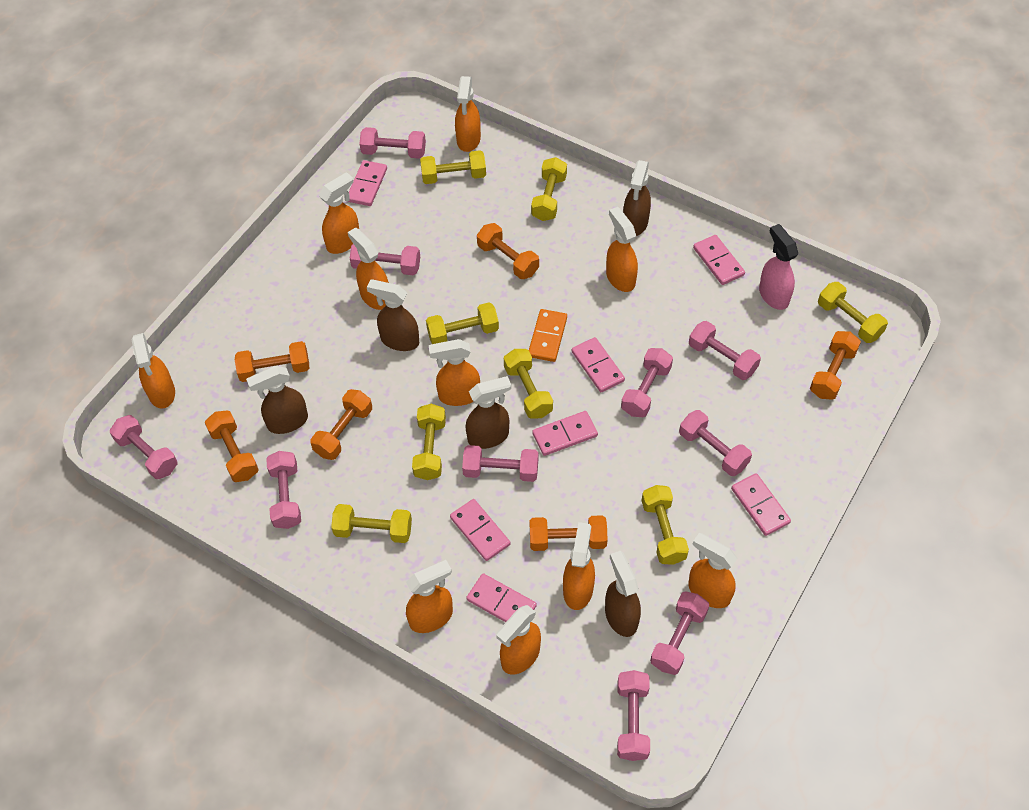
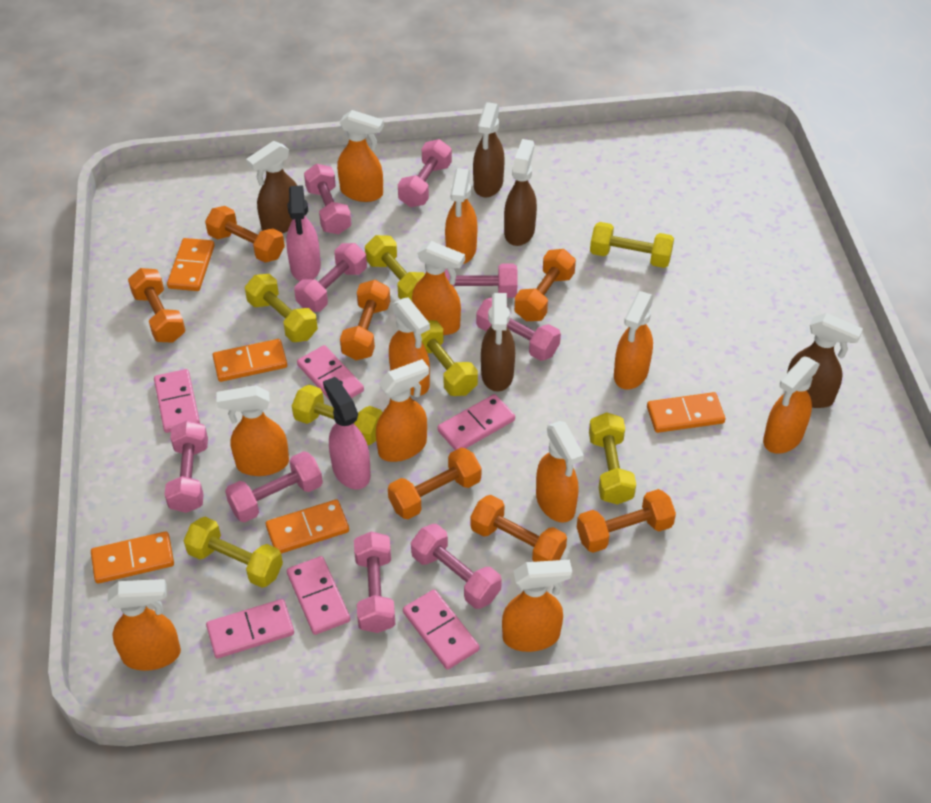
orange domino: 1 -> 5
orange dumbbell: 6 -> 7
orange spray bottle: 10 -> 11
pink domino: 7 -> 6
pink dumbbell: 10 -> 9
pink spray bottle: 1 -> 2
yellow dumbbell: 8 -> 7

